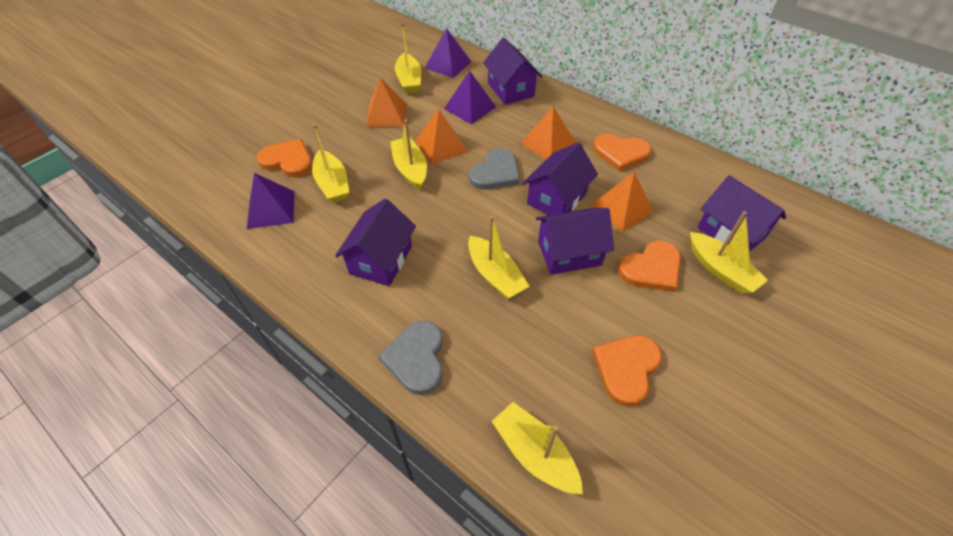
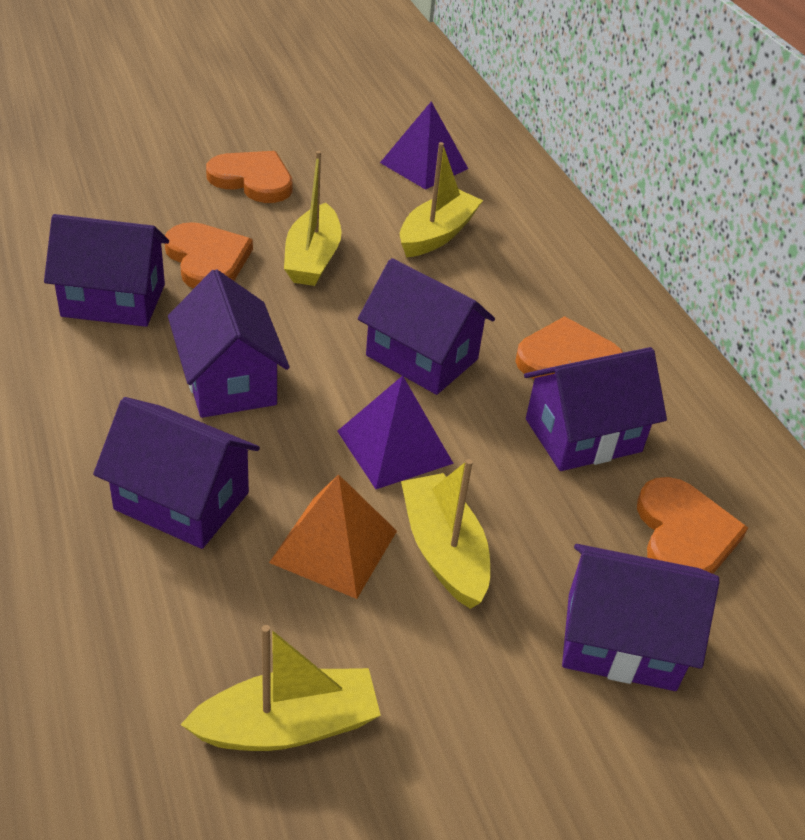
grey heart: 2 -> 0
orange pyramid: 4 -> 1
purple house: 5 -> 6
purple pyramid: 3 -> 2
yellow boat: 6 -> 4

